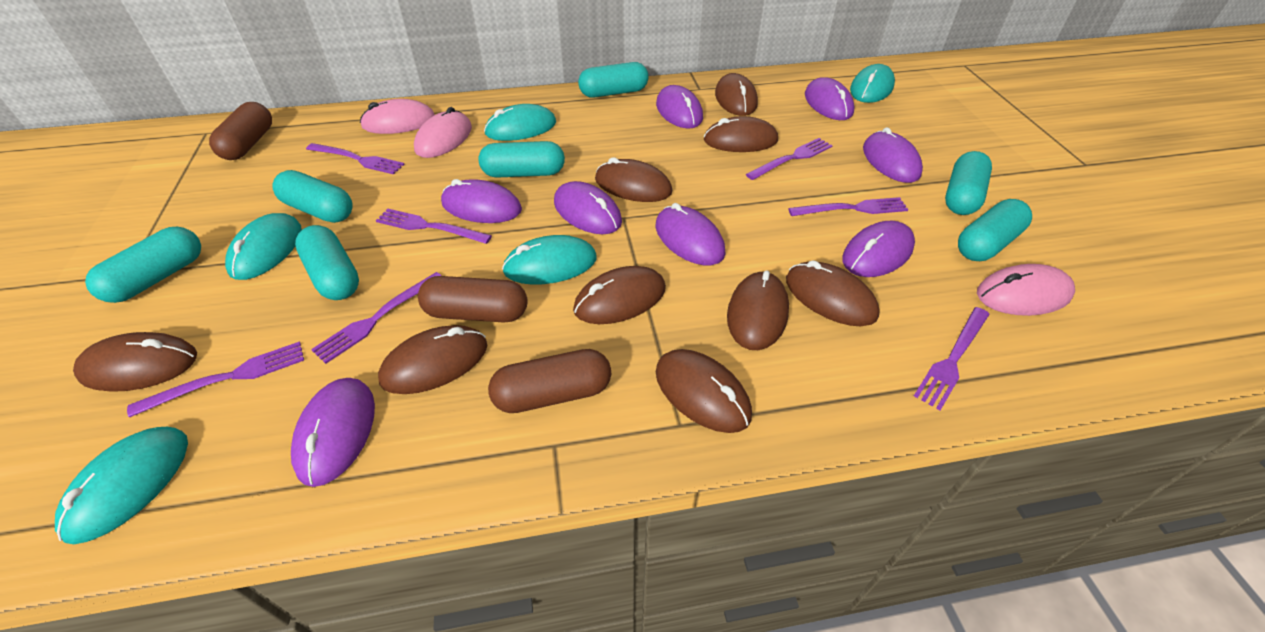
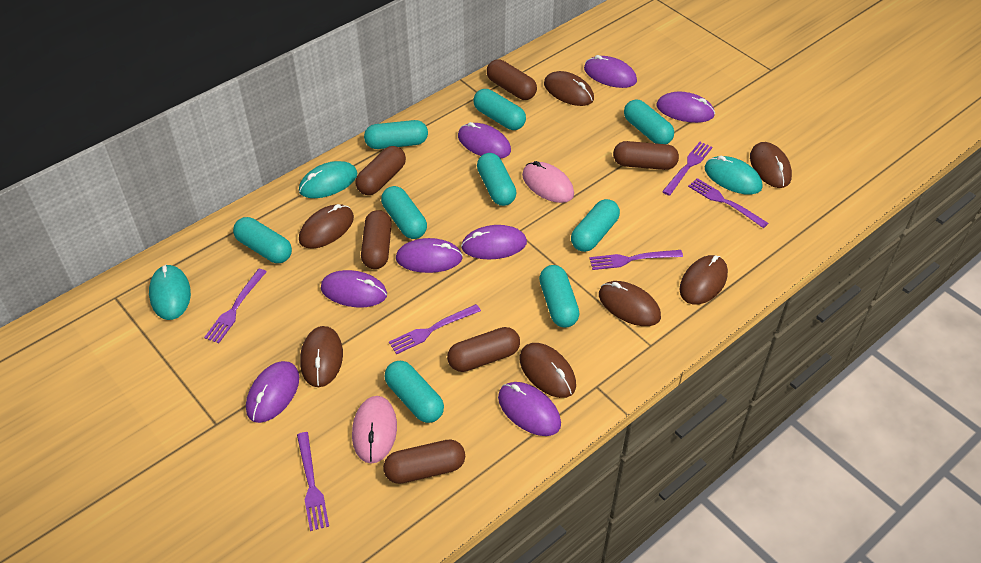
brown capsule: 3 -> 6
brown mouse: 9 -> 7
pink mouse: 3 -> 2
purple fork: 7 -> 6
turquoise capsule: 7 -> 9
turquoise mouse: 5 -> 3

